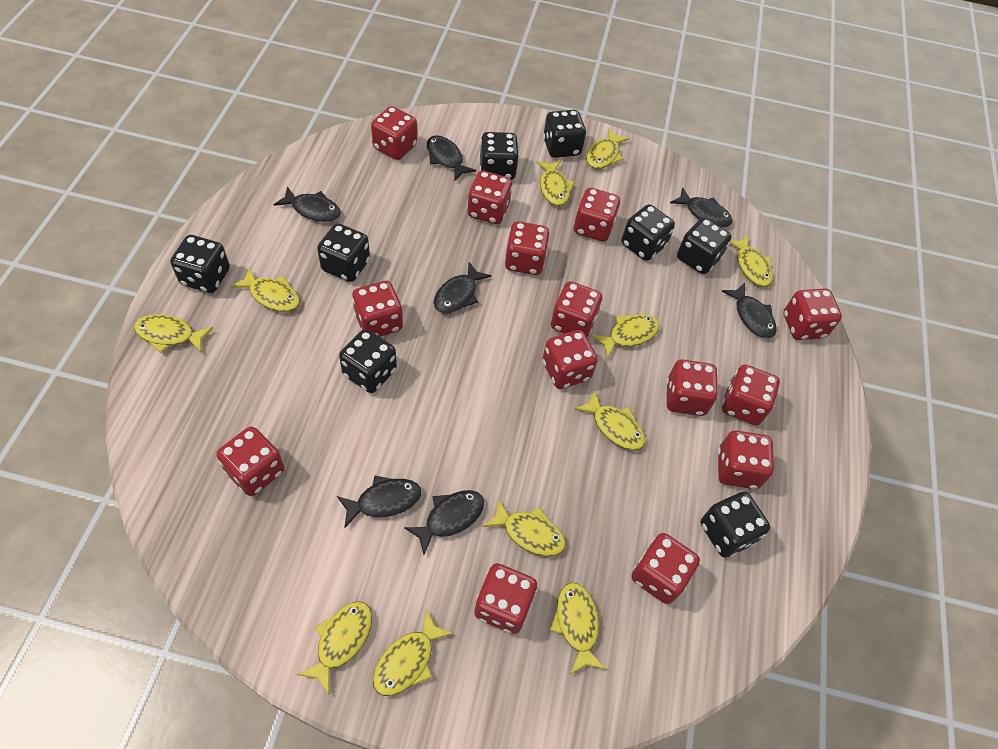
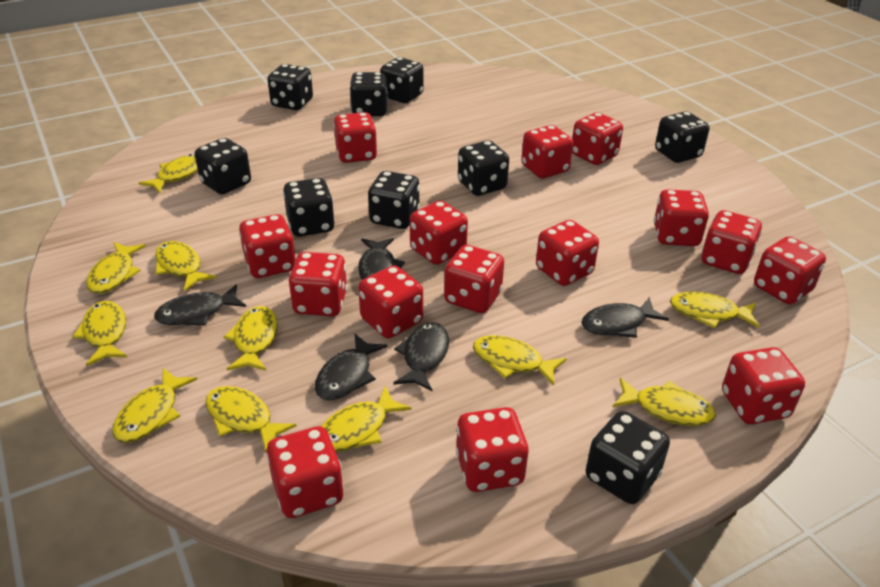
black dice: 8 -> 9
black fish: 7 -> 5
red dice: 14 -> 15

